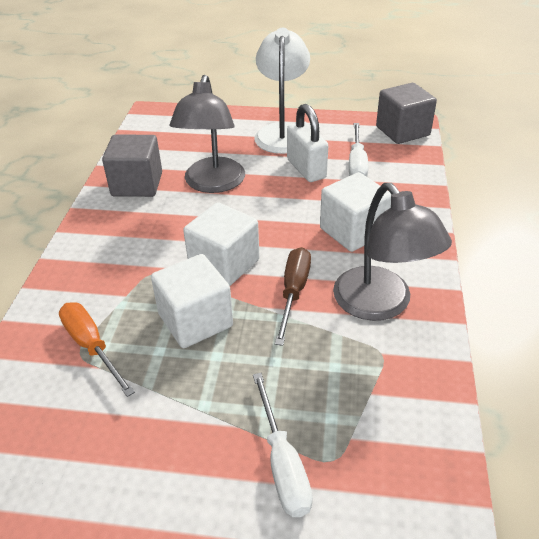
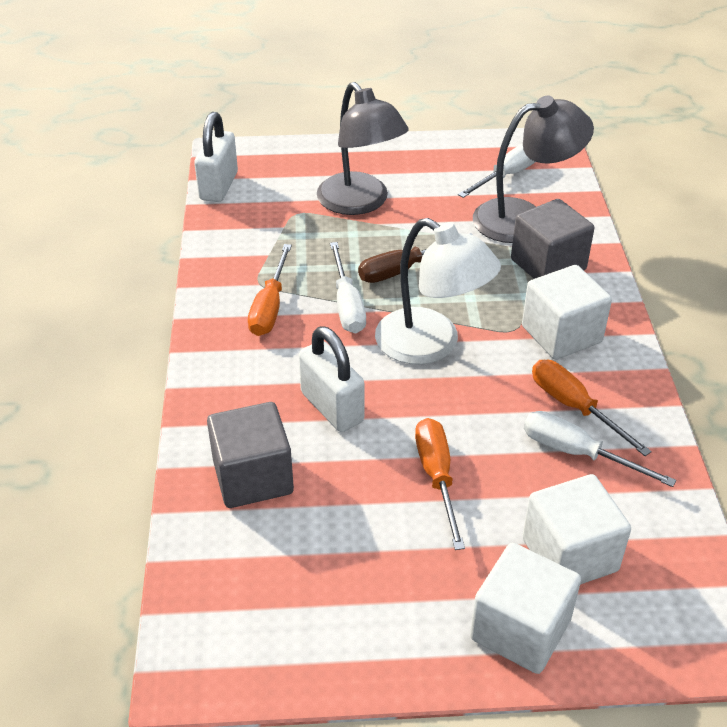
orange screwdriver: 1 -> 3
white padlock: 1 -> 2
white screwdriver: 2 -> 3

